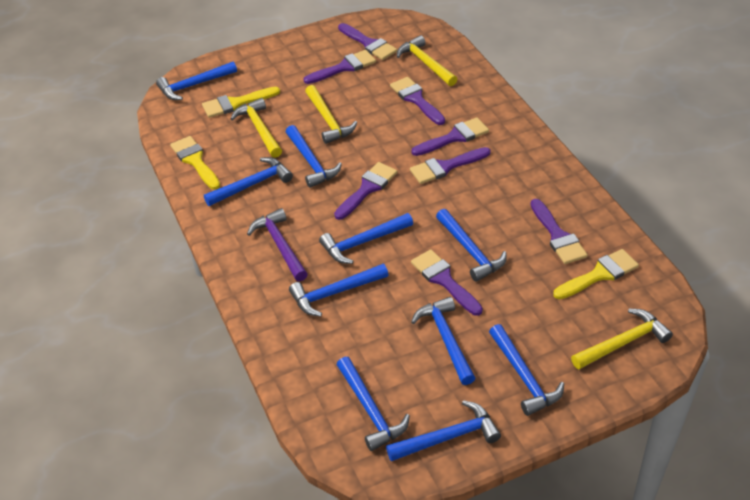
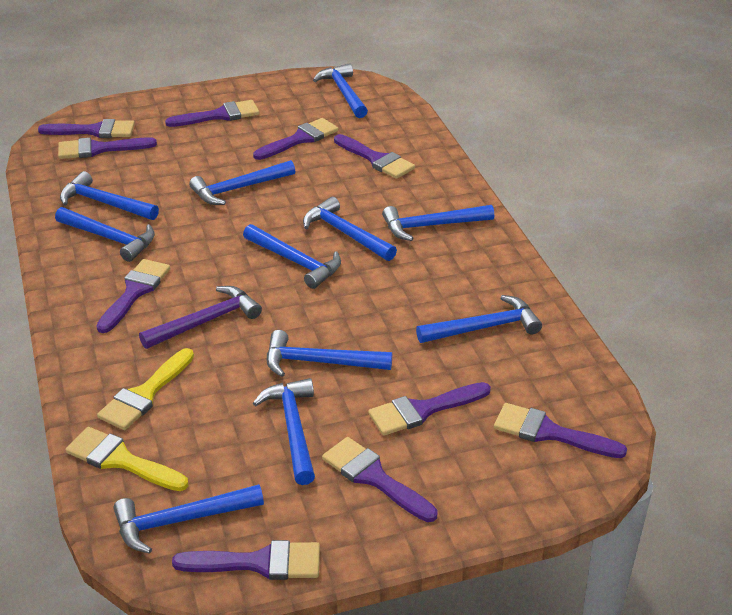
blue hammer: 10 -> 11
purple brush: 8 -> 10
yellow brush: 3 -> 2
yellow hammer: 4 -> 0

